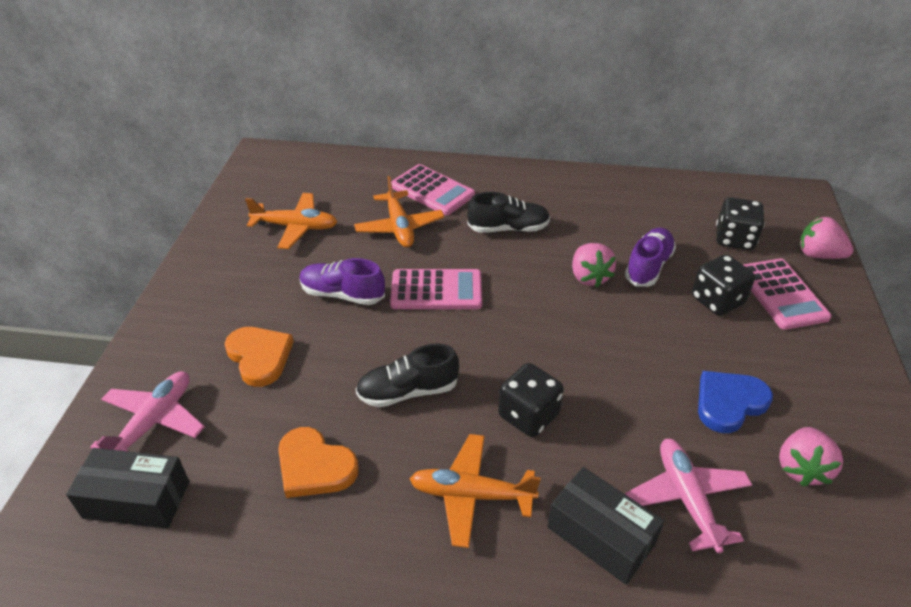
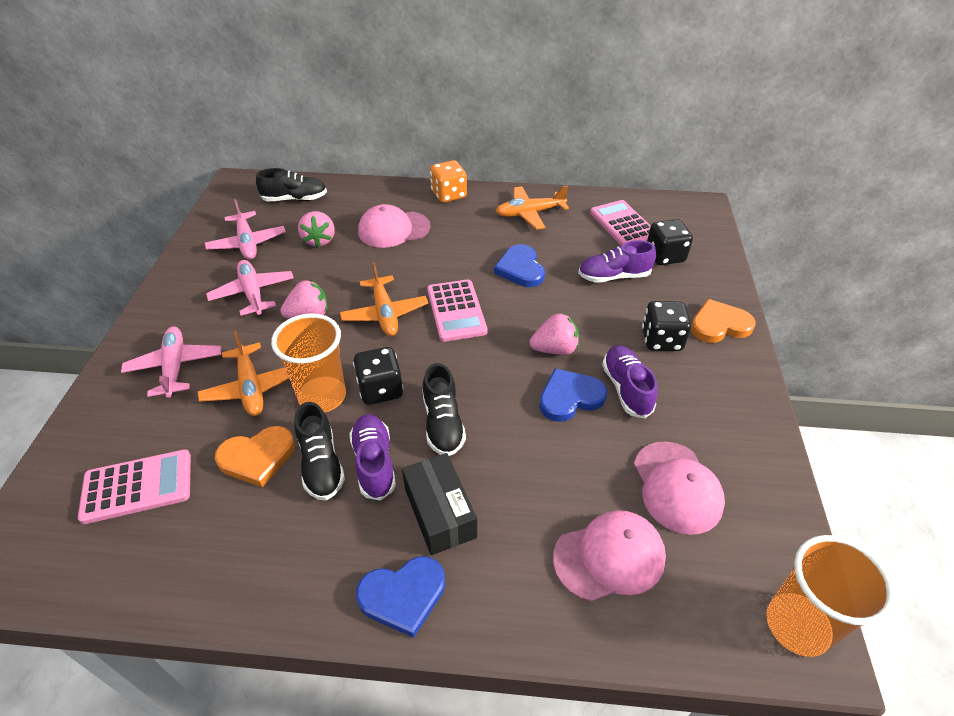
black box: 2 -> 1
black shoe: 2 -> 3
blue heart: 1 -> 3
orange cup: 0 -> 2
orange dice: 0 -> 1
pink cap: 0 -> 3
pink plane: 2 -> 3
purple shoe: 2 -> 3

